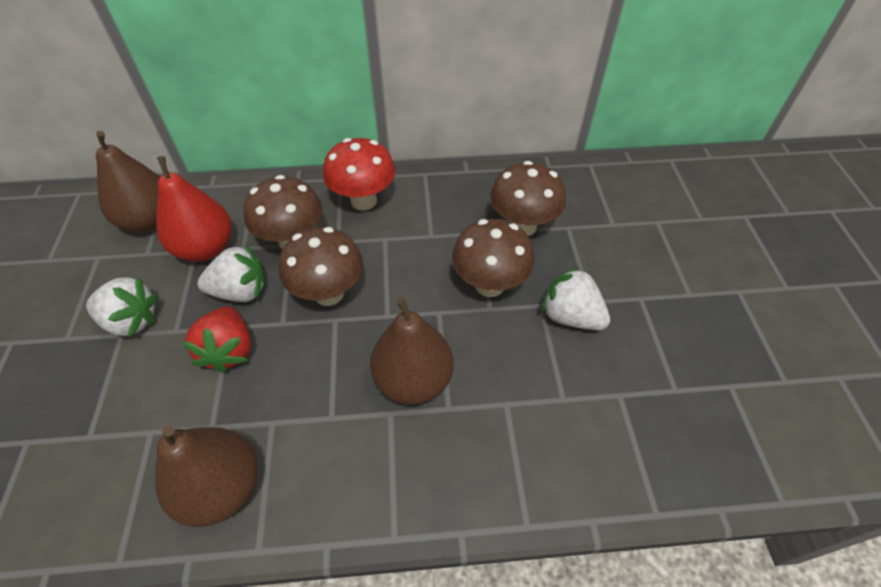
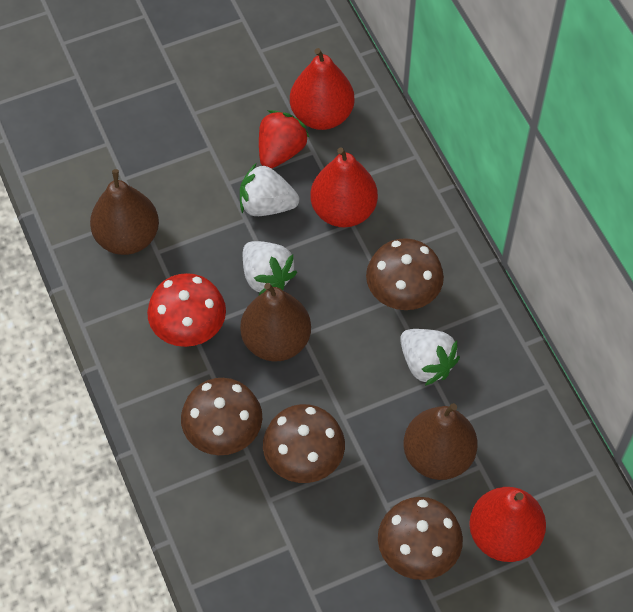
red pear: 1 -> 3

